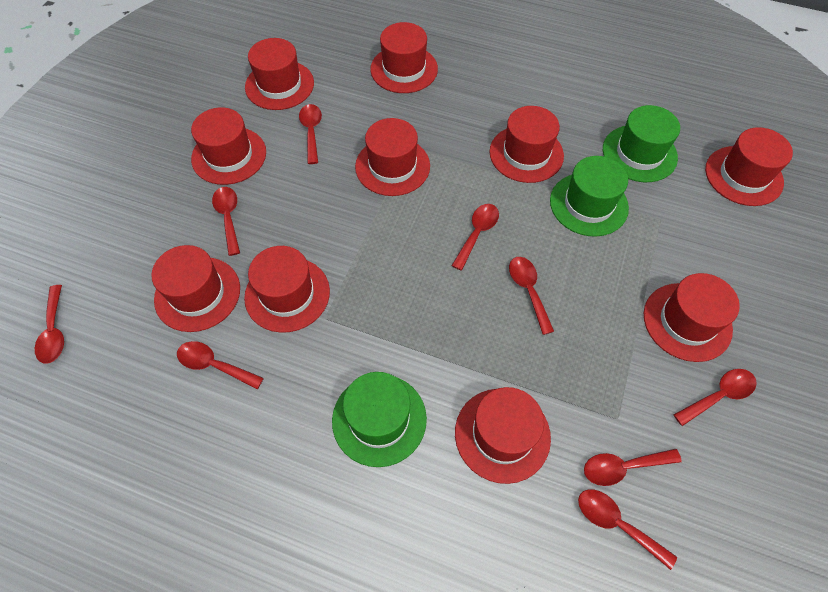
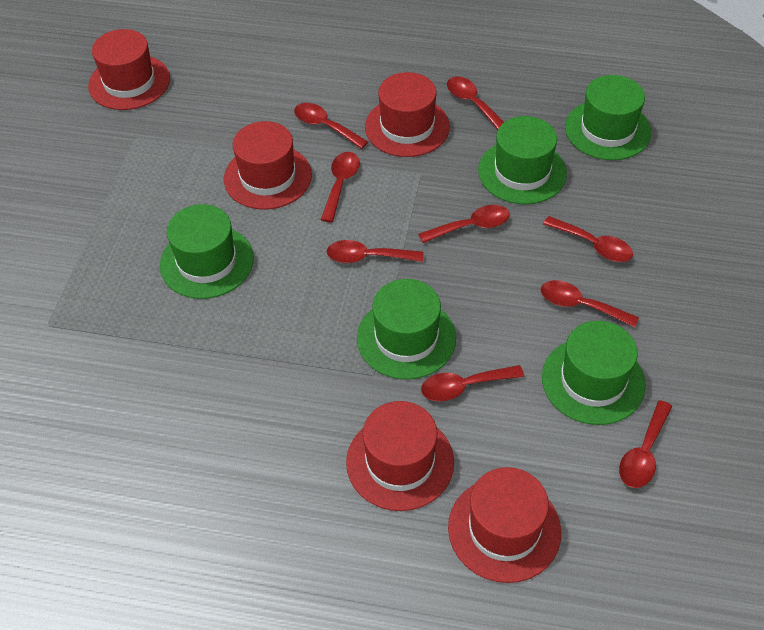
green hat: 3 -> 5
red hat: 10 -> 5

